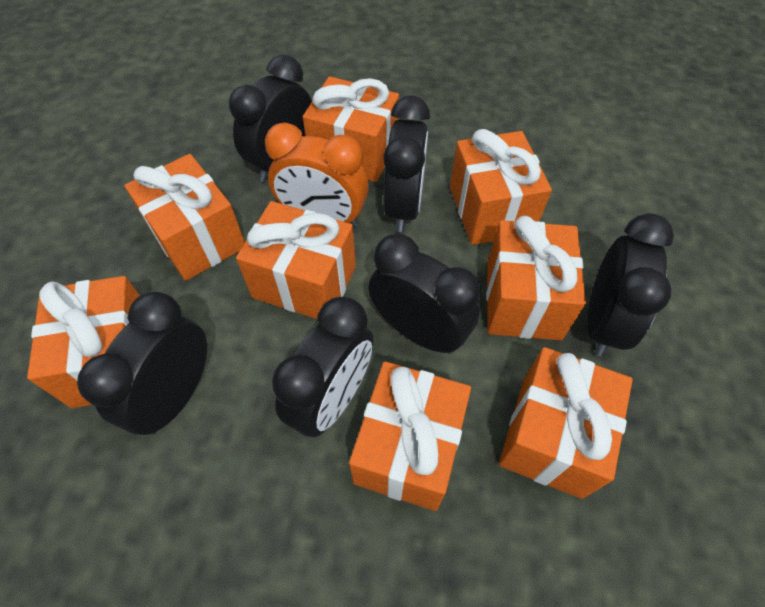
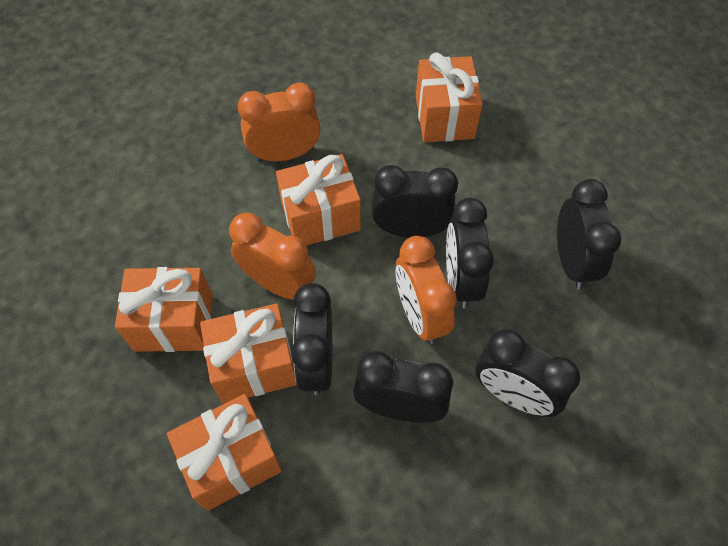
orange clock: 1 -> 3
orange gift: 8 -> 5

